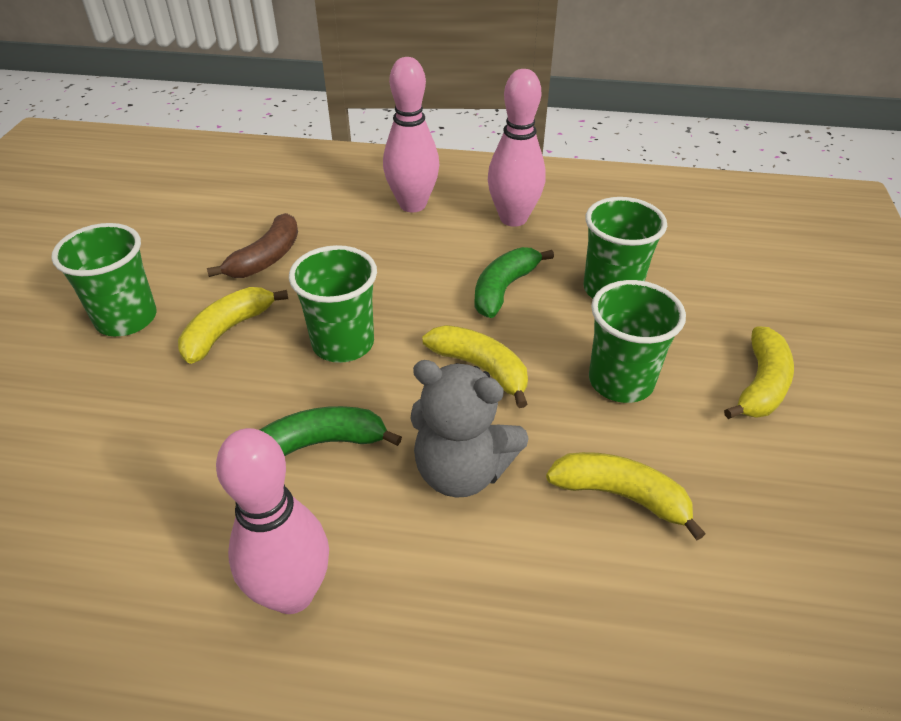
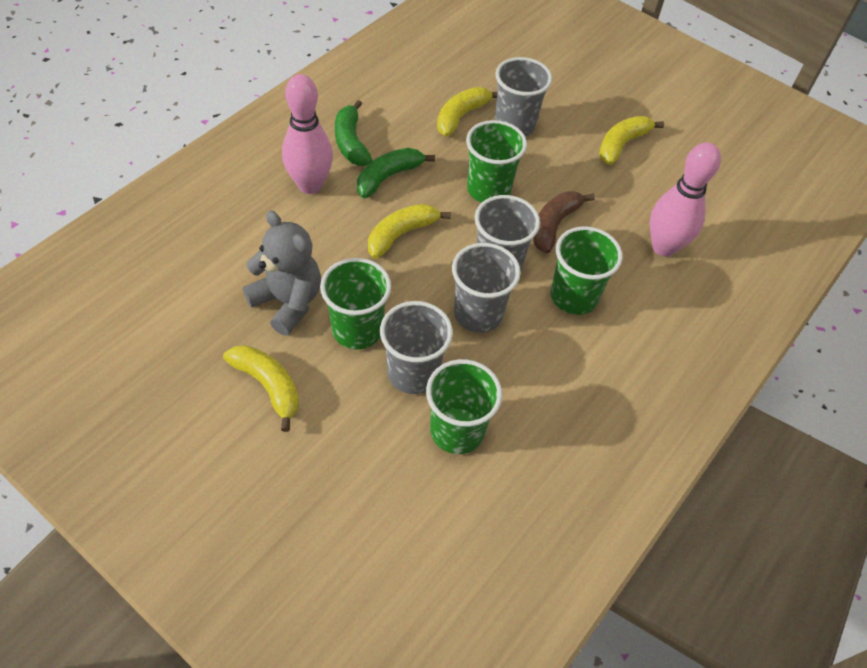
grey cup: 0 -> 4
pink bowling pin: 3 -> 2

